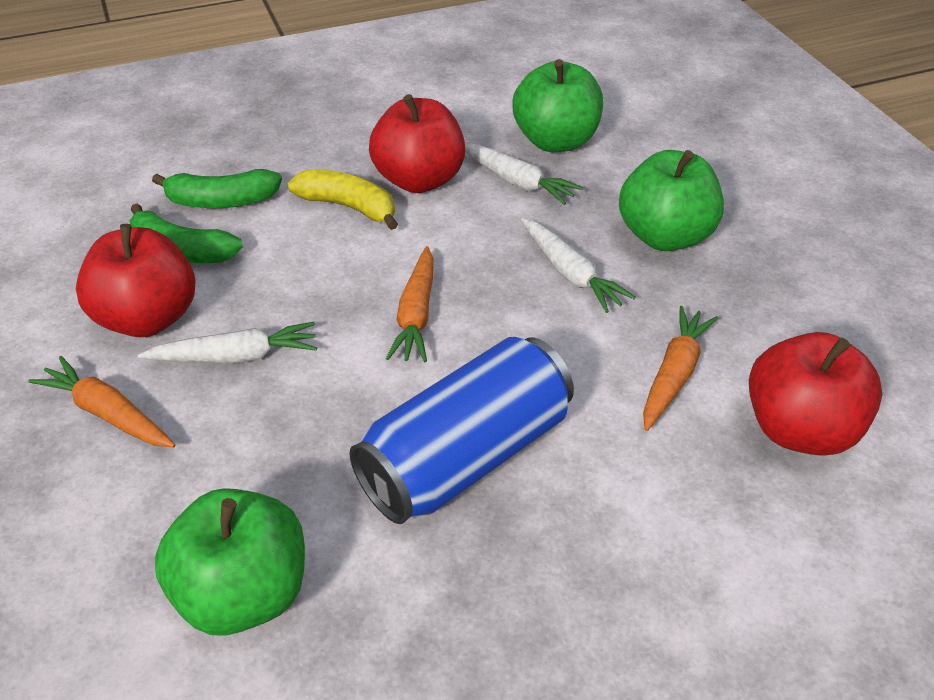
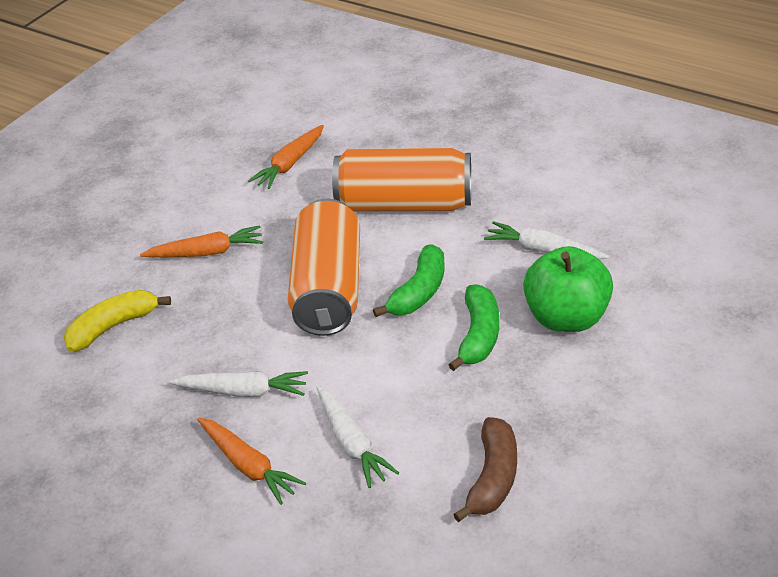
blue can: 1 -> 0
brown banana: 0 -> 1
green apple: 3 -> 1
orange can: 0 -> 2
red apple: 3 -> 0

